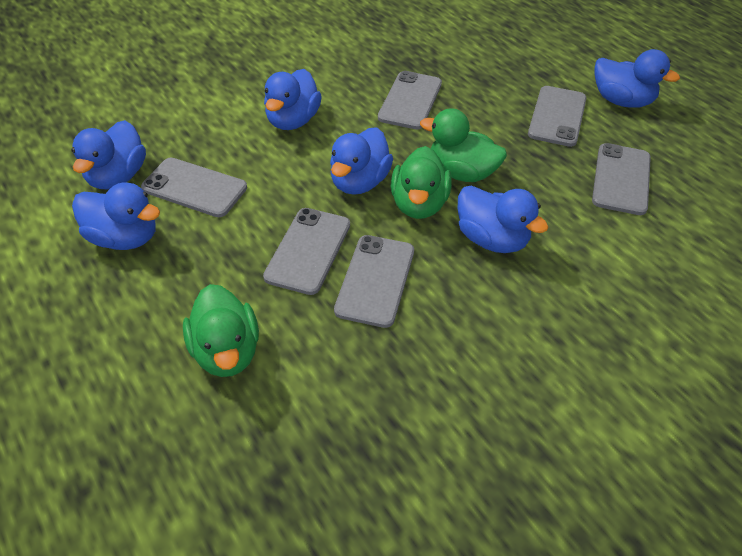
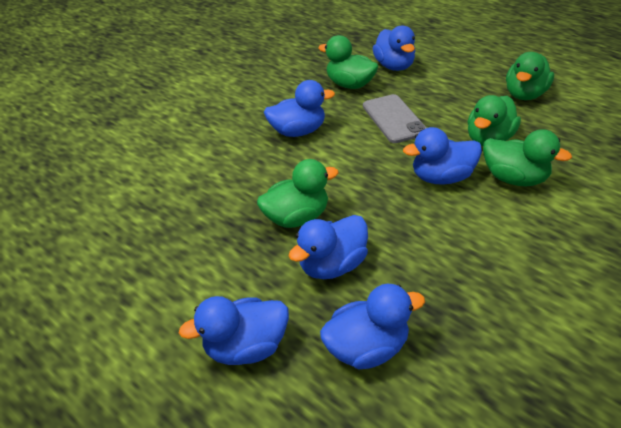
green duck: 3 -> 5
grey phone: 6 -> 1

